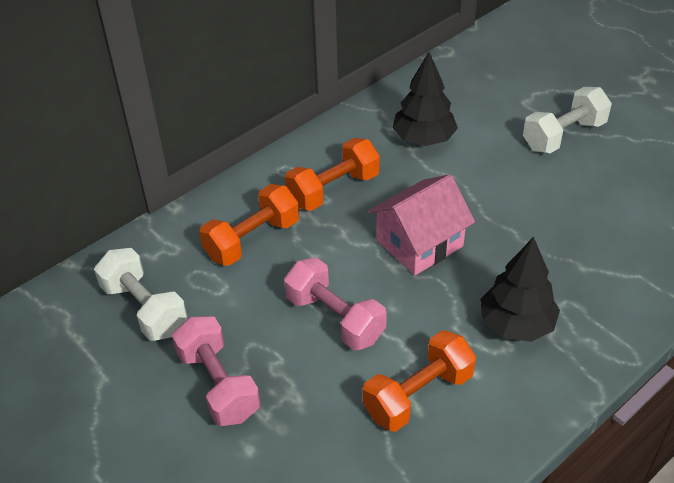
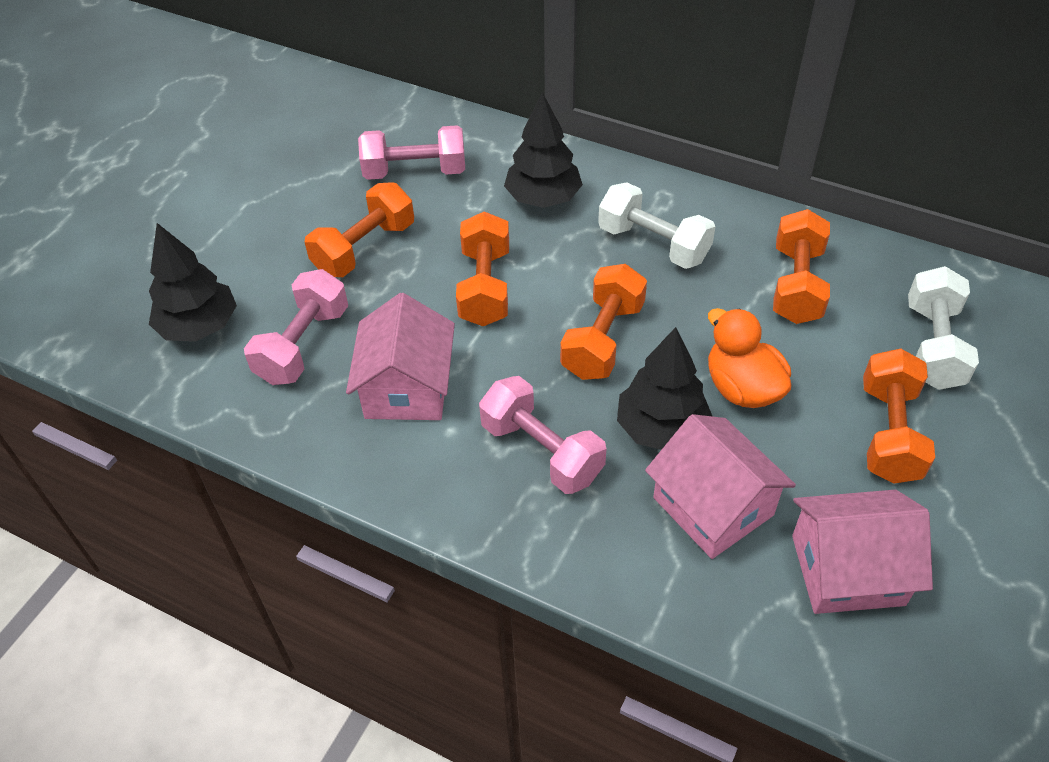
black tree: 2 -> 3
orange duck: 0 -> 1
orange dumbbell: 3 -> 5
pink dumbbell: 2 -> 3
pink house: 1 -> 3

